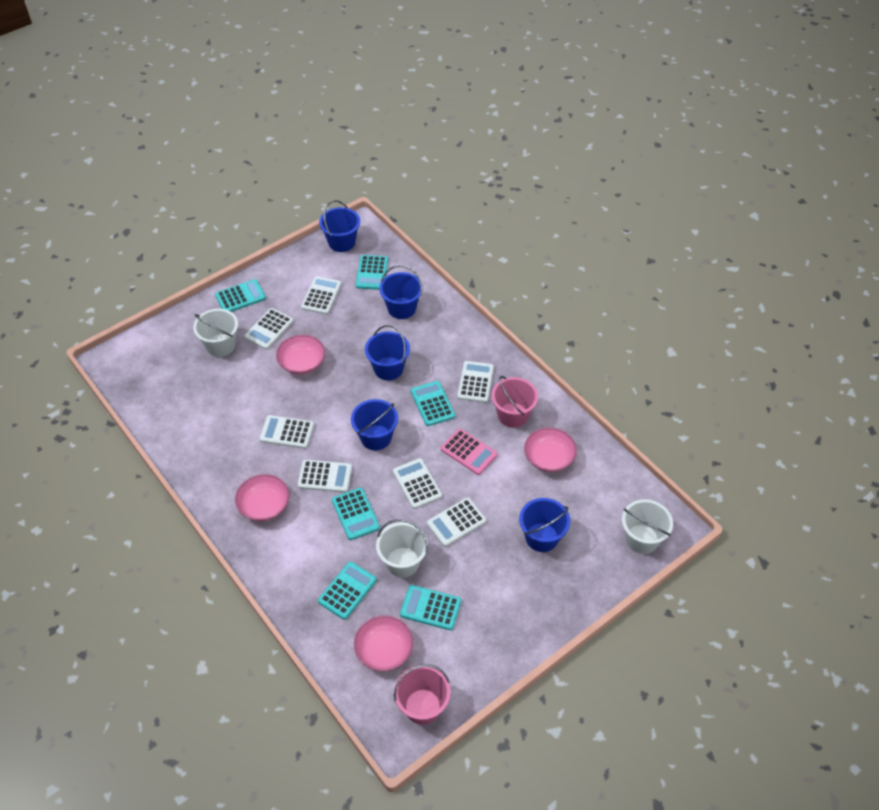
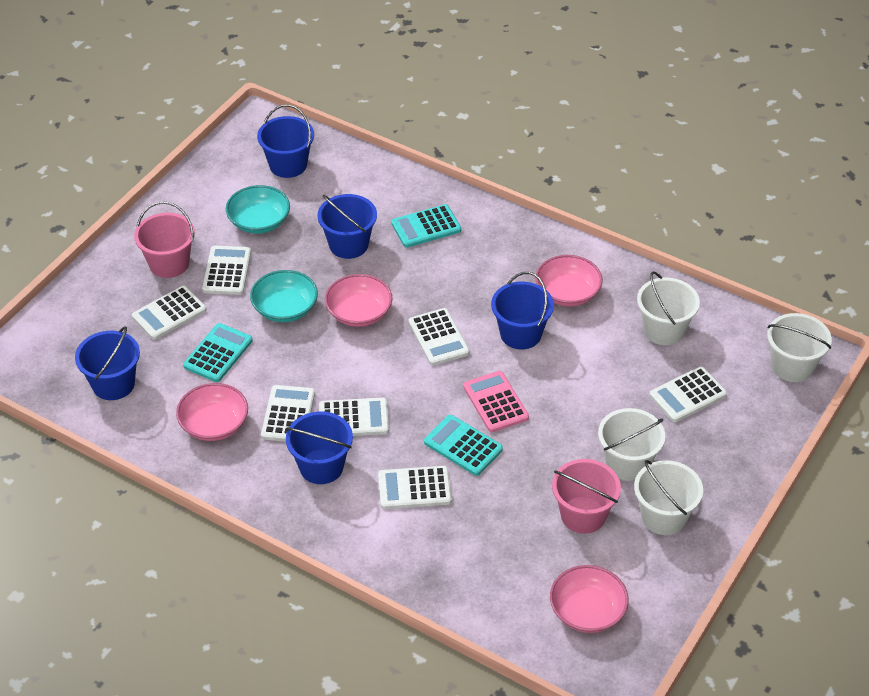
turquoise bowl: 0 -> 2
turquoise calculator: 6 -> 3
white bucket: 3 -> 4

